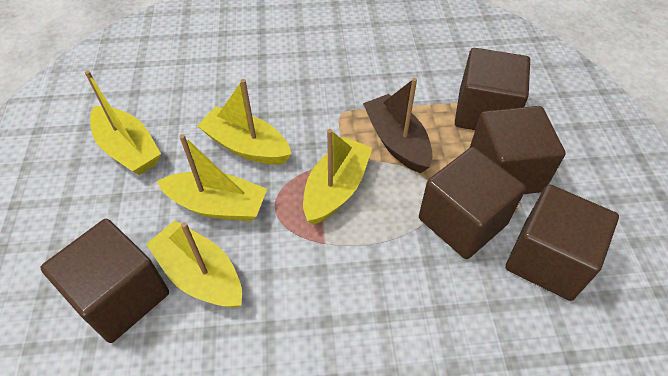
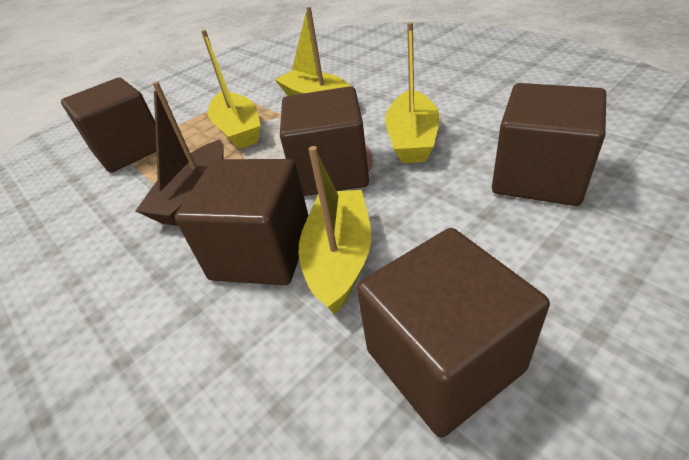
yellow boat: 5 -> 4

